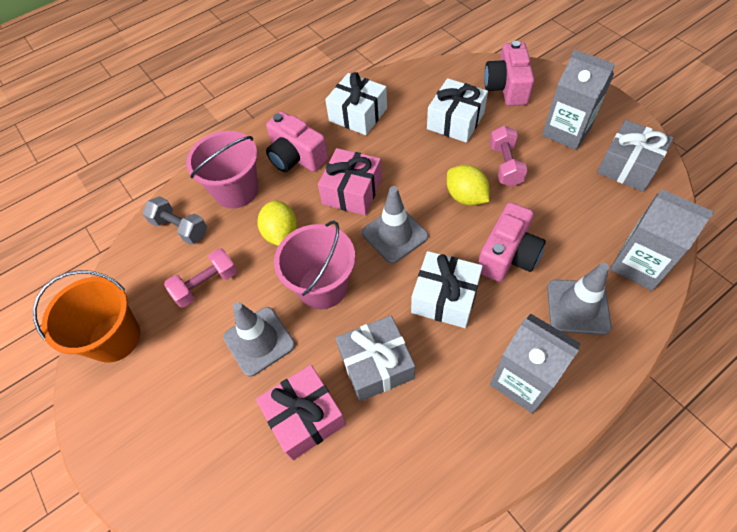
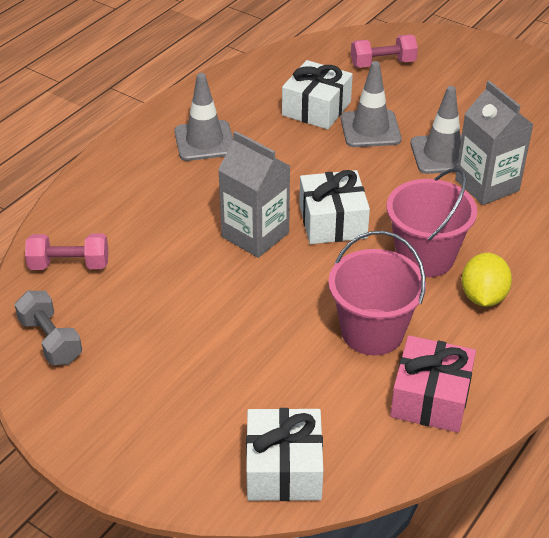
grey carton: 3 -> 2
grey gift: 2 -> 0
orange bucket: 1 -> 0
pink camera: 3 -> 0
pink gift: 2 -> 1
yellow lemon: 2 -> 1

